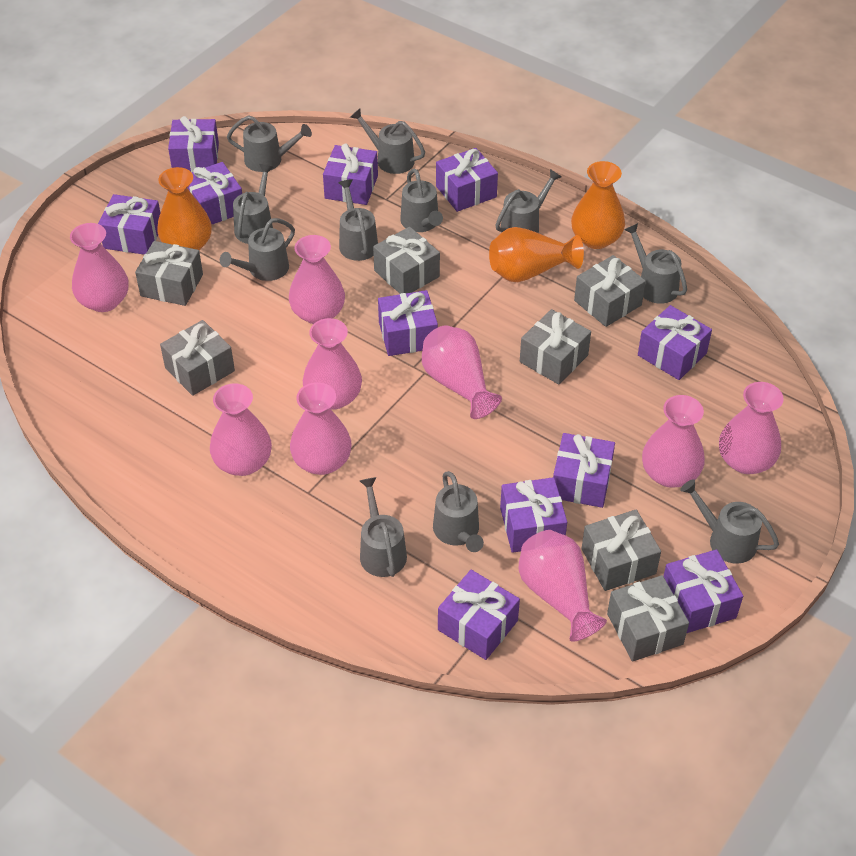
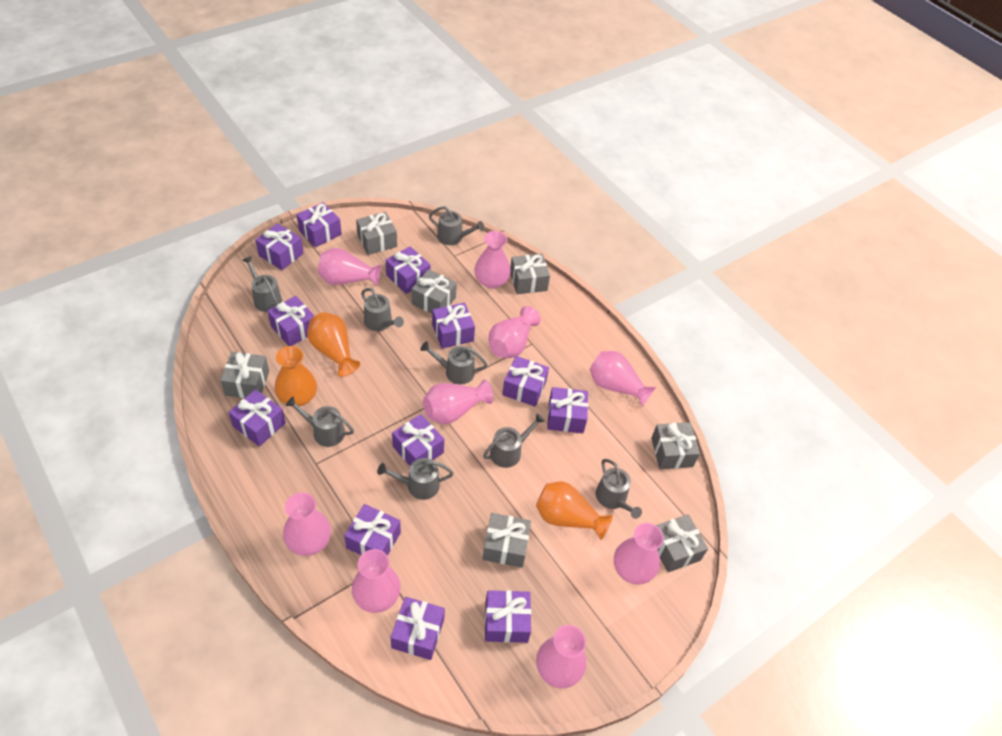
grey watering can: 11 -> 8
purple gift: 11 -> 12

